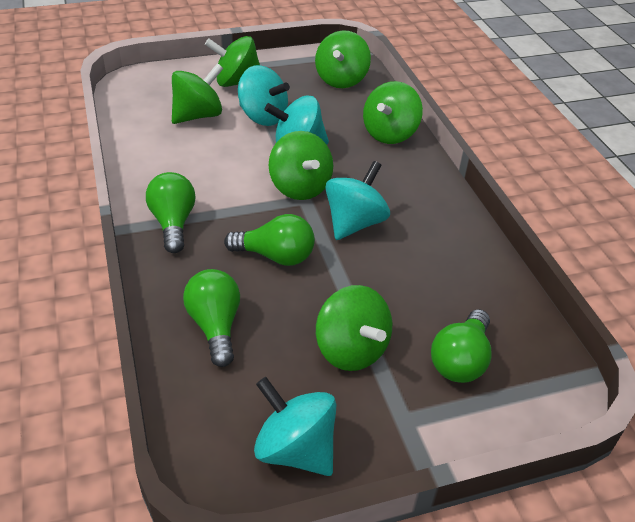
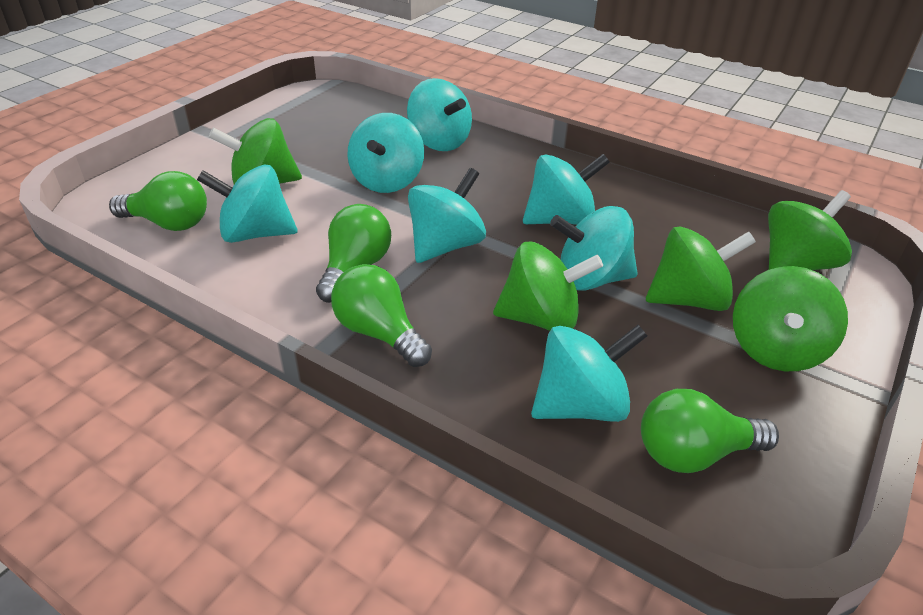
green spinning top: 6 -> 5
turquoise spinning top: 4 -> 7

